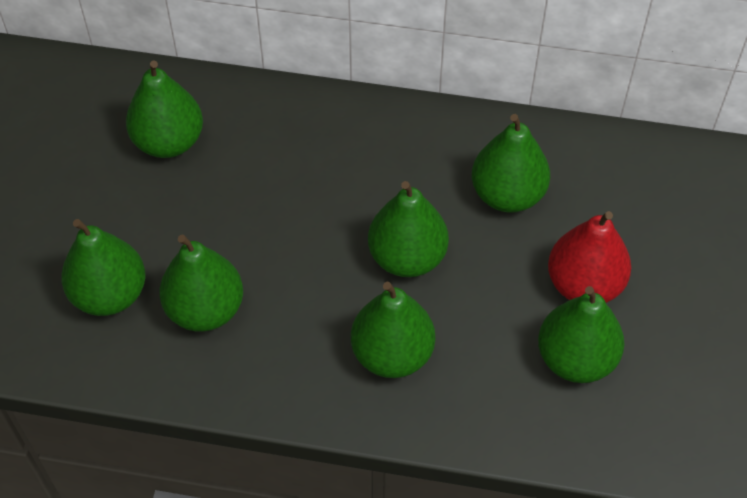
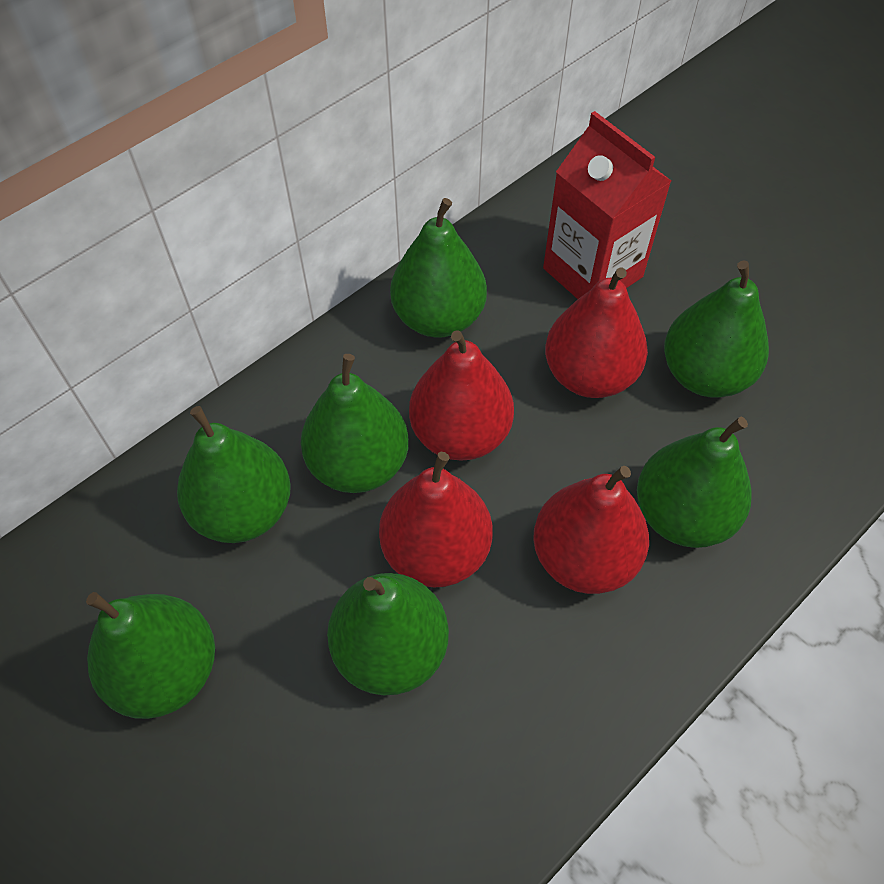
red carton: 0 -> 1
red pear: 1 -> 4

